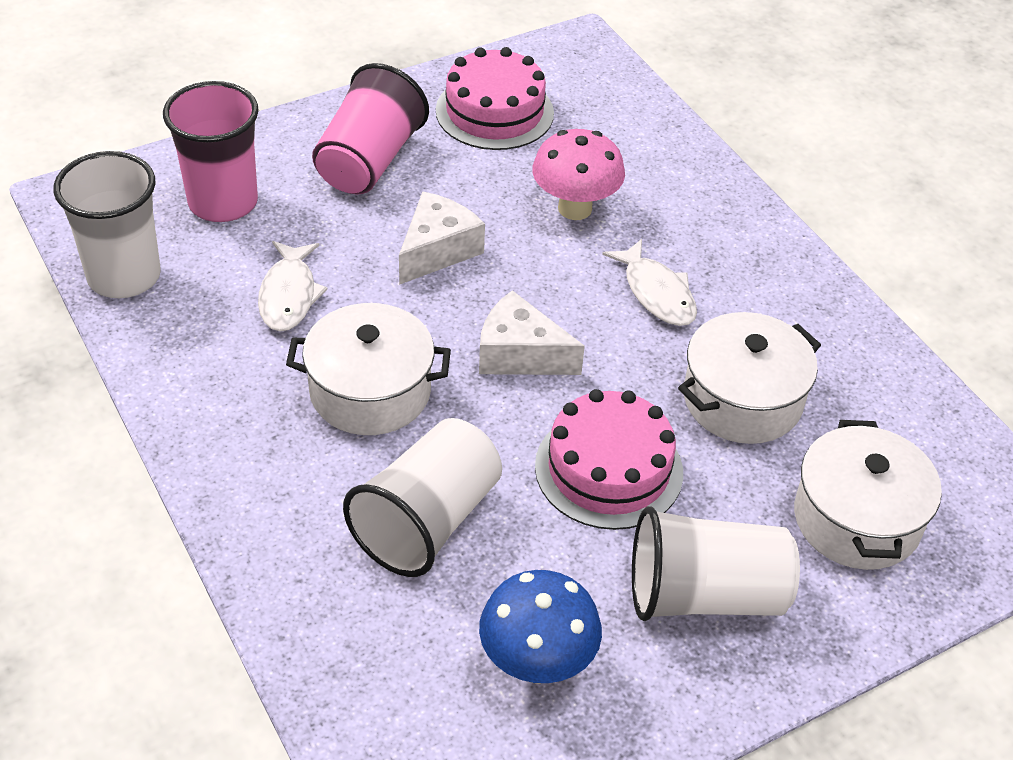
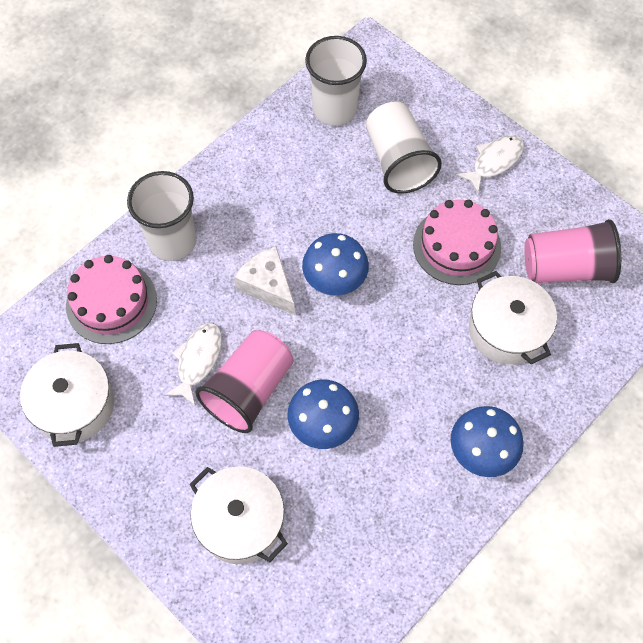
blue mushroom: 1 -> 3
pink mushroom: 1 -> 0
white cheese: 2 -> 1

